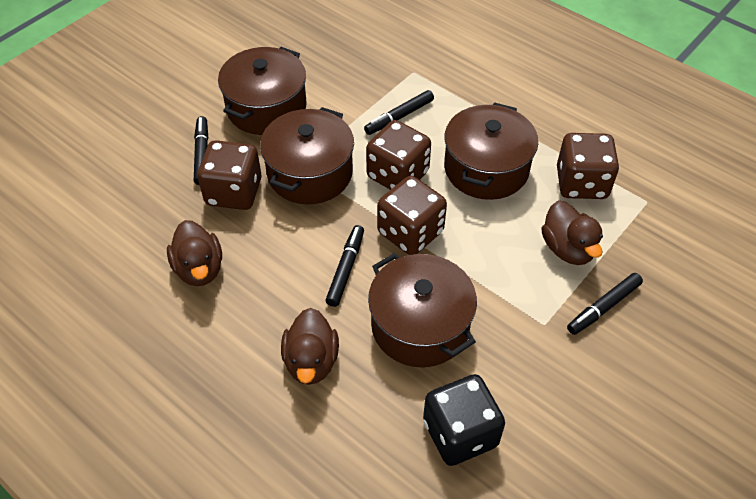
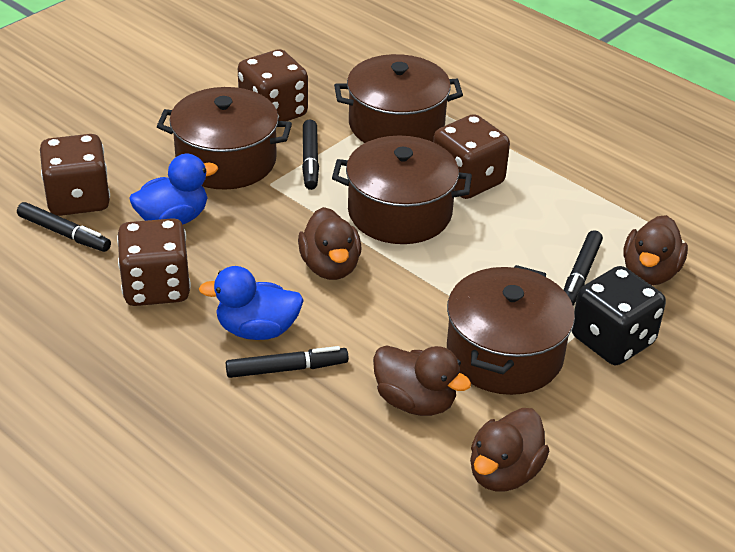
blue duck: 0 -> 2
brown duck: 3 -> 4

